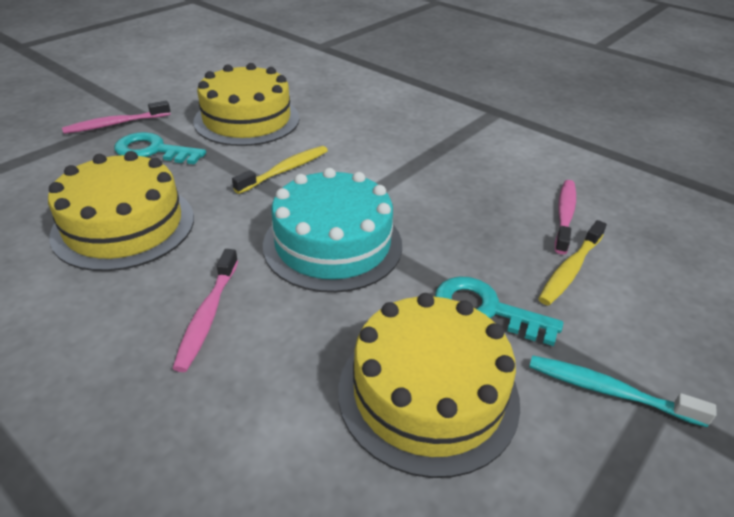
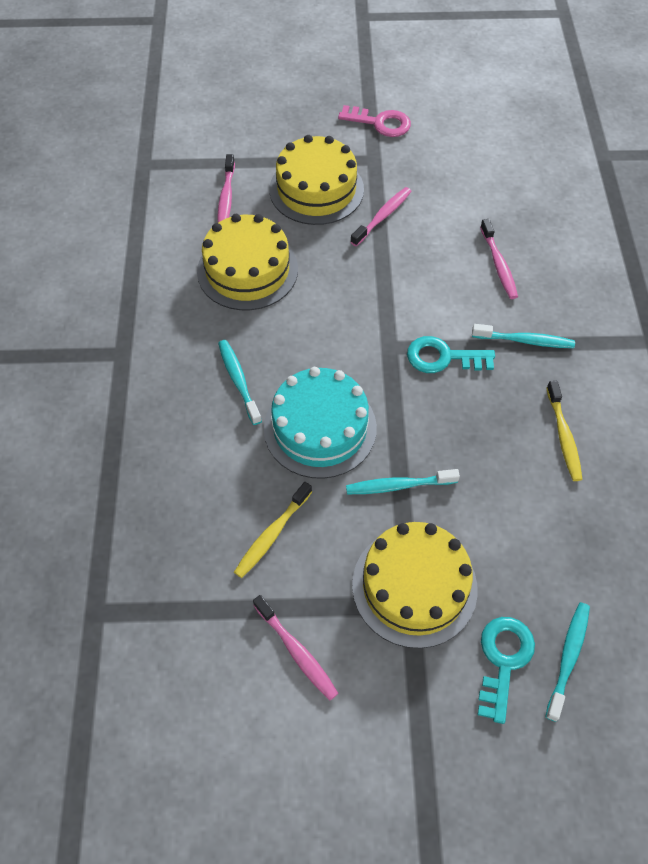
pink key: 0 -> 1
pink toothbrush: 3 -> 4
turquoise toothbrush: 1 -> 4

